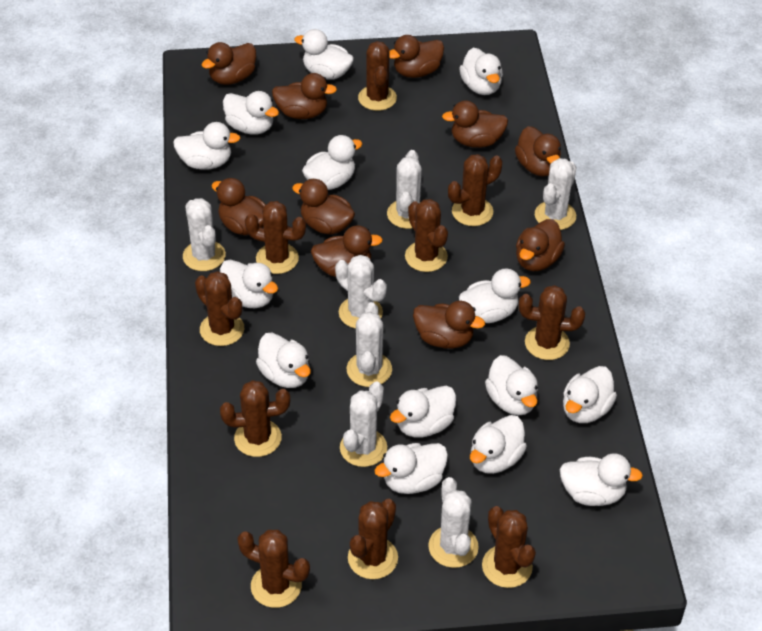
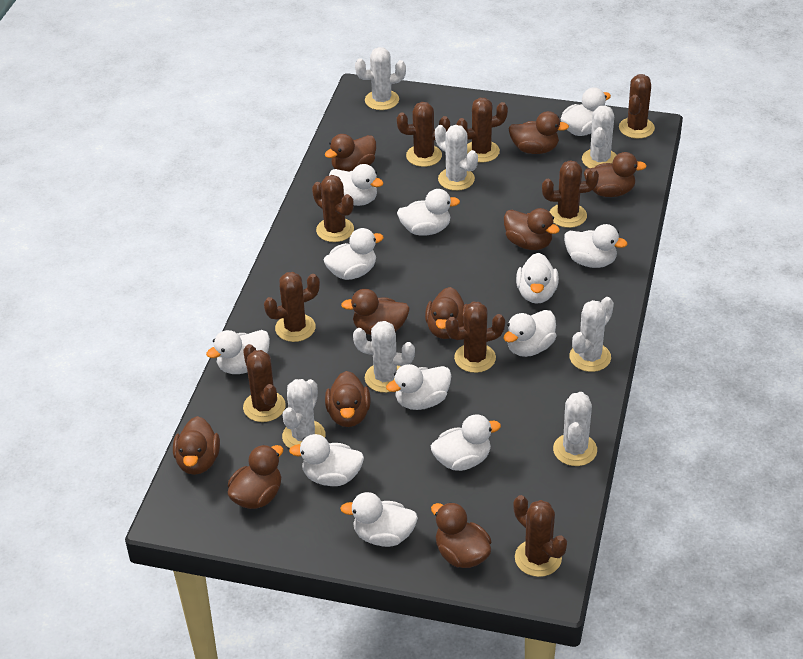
brown cactus: 10 -> 9
white duck: 14 -> 12

